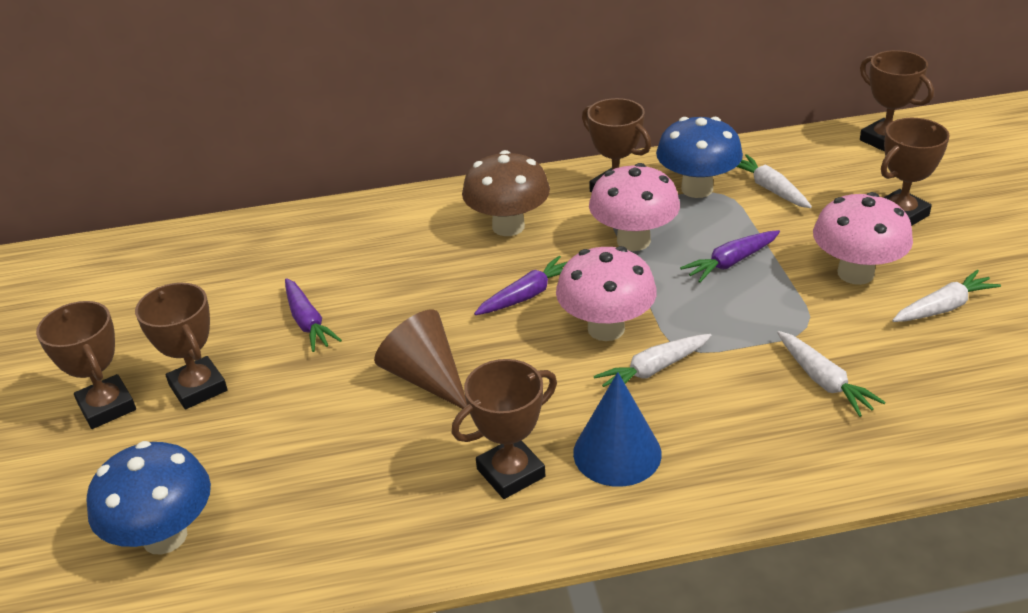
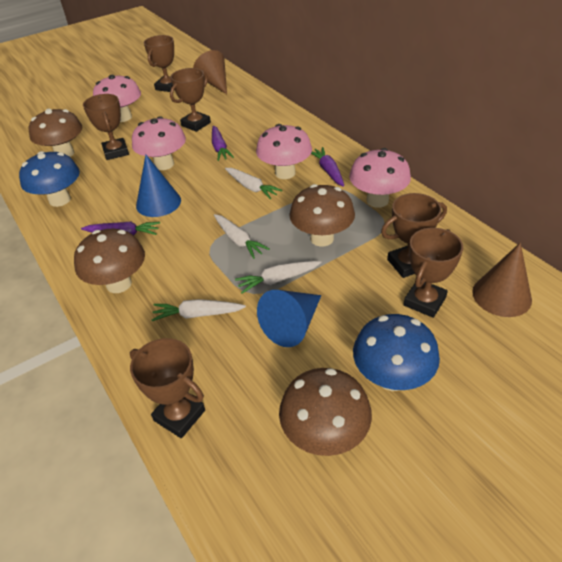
blue cone: 1 -> 2
brown cone: 1 -> 2
brown mushroom: 1 -> 4
pink mushroom: 3 -> 4

